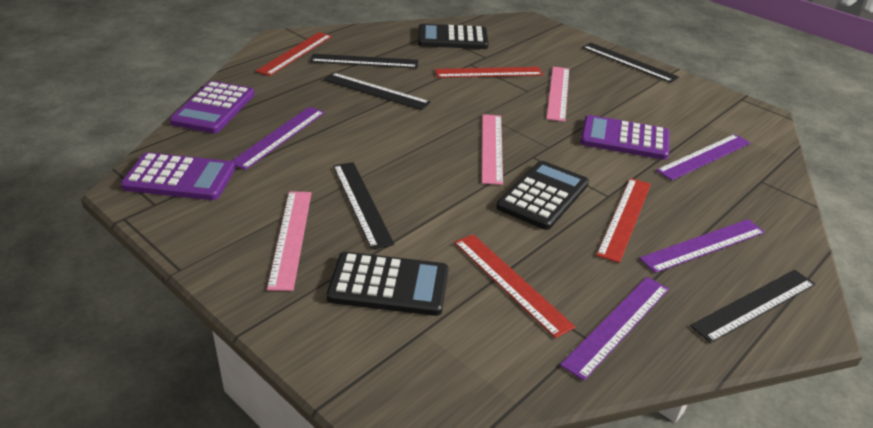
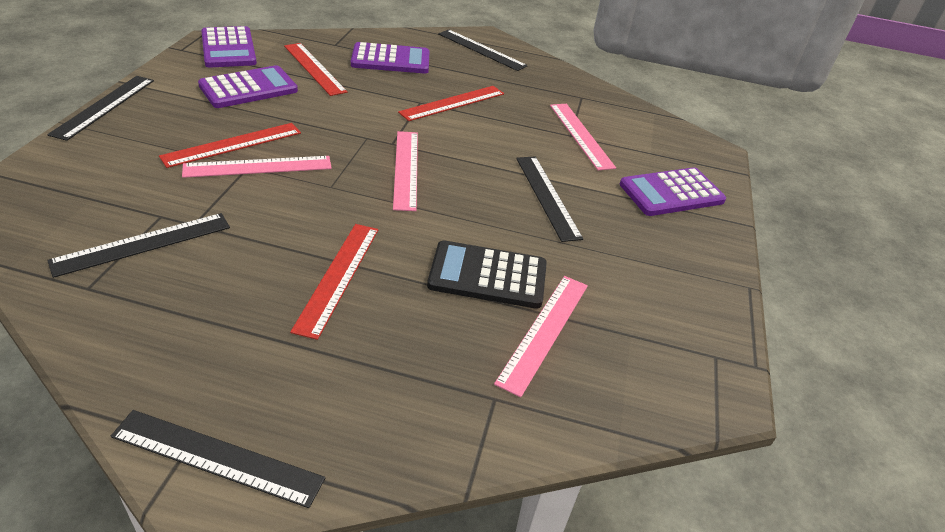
black calculator: 3 -> 1
pink ruler: 3 -> 4
purple calculator: 3 -> 4
purple ruler: 4 -> 0

